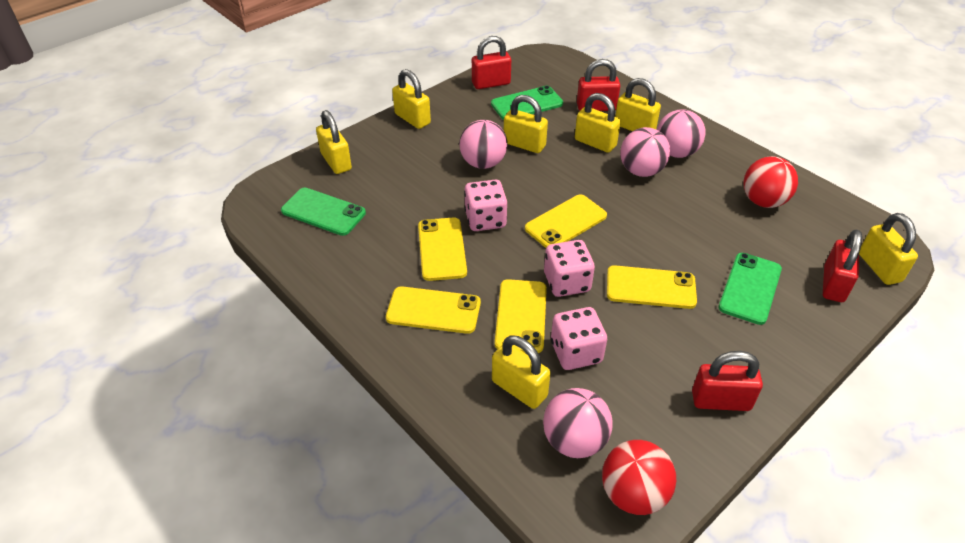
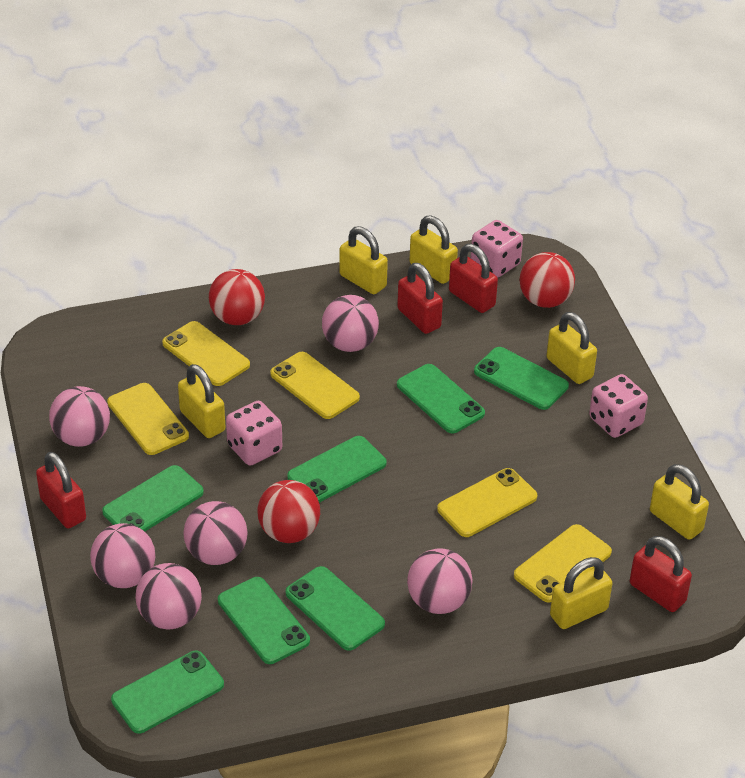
green phone: 3 -> 7
pink ball: 4 -> 6
red ball: 2 -> 3
yellow padlock: 7 -> 6

